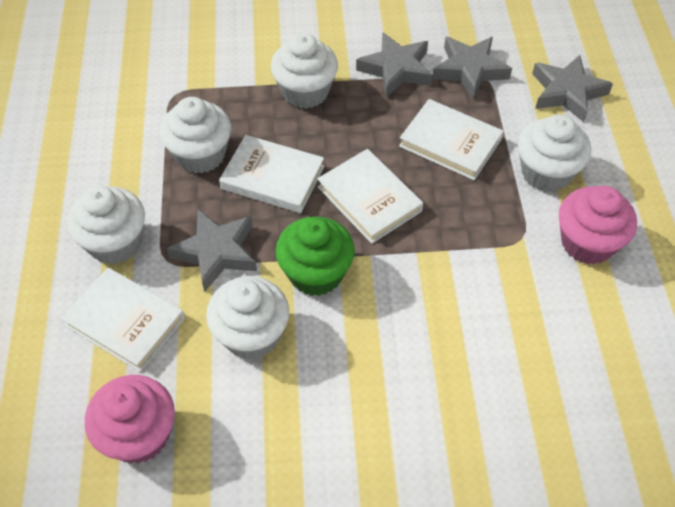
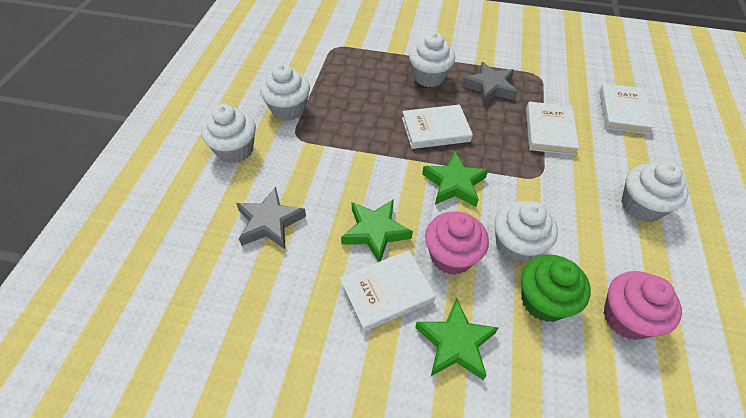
green star: 0 -> 3
grey star: 4 -> 2

